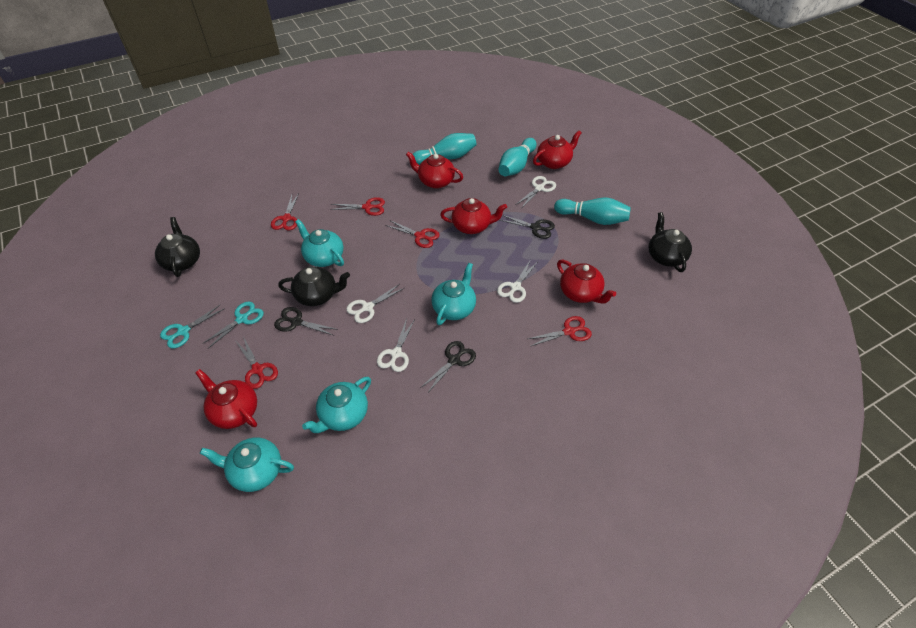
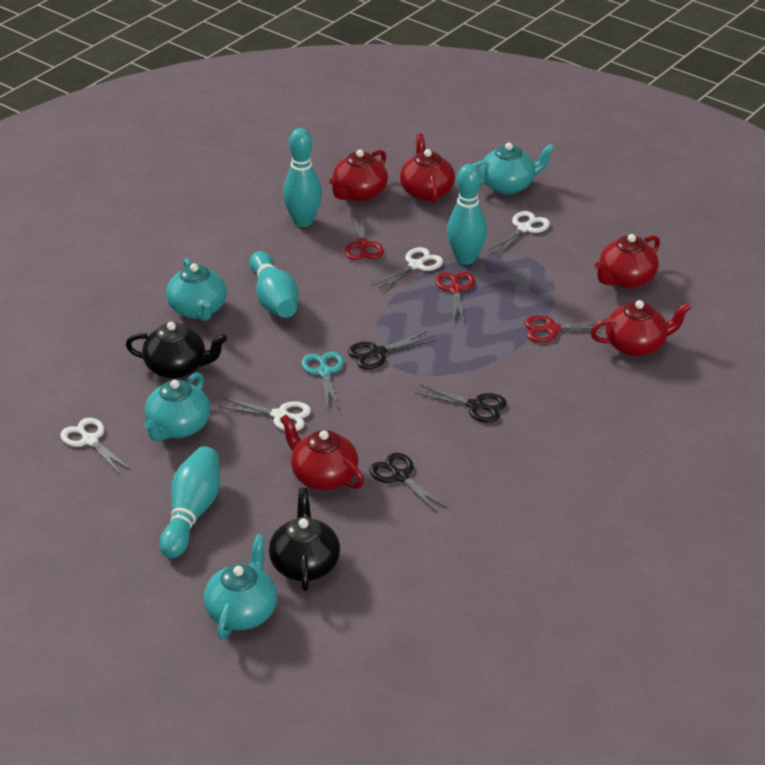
black teapot: 3 -> 2
red scissors: 5 -> 3
turquoise bowling pin: 3 -> 4
turquoise scissors: 2 -> 1

